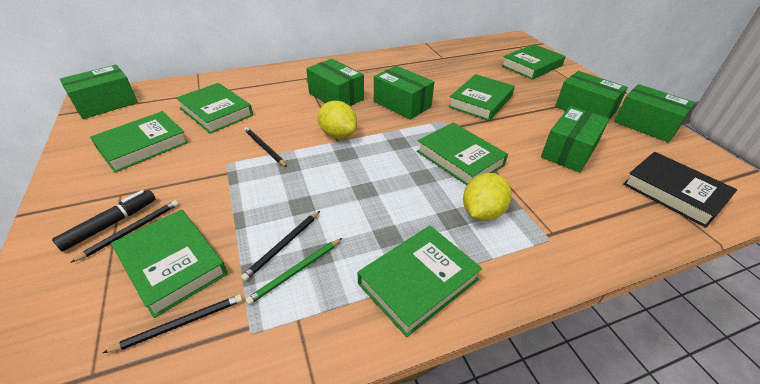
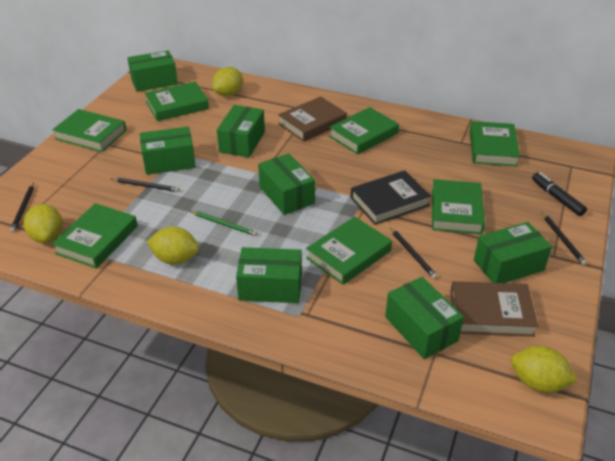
brown book: 0 -> 2
green box: 6 -> 7
yellow lemon: 2 -> 4

